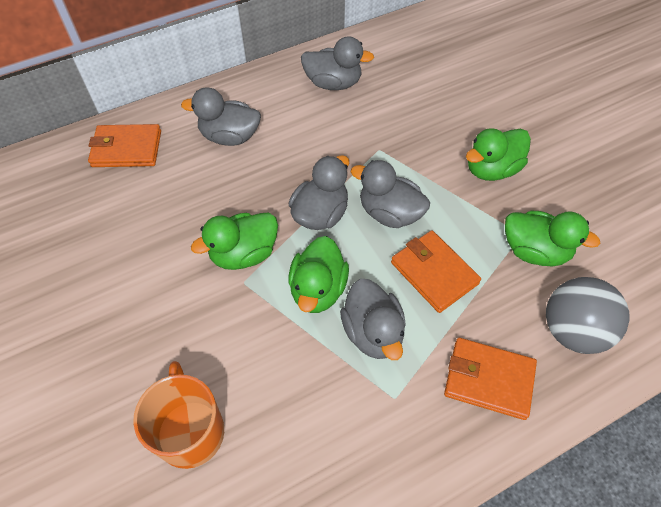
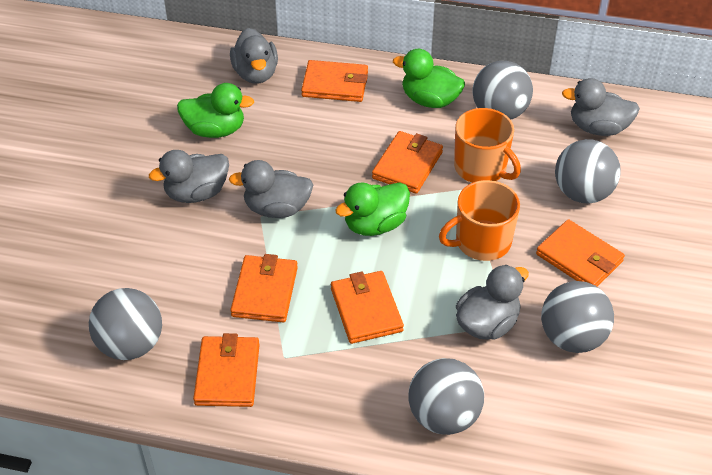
green duck: 4 -> 3
grey ball: 1 -> 5
orange mug: 1 -> 2
orange wallet: 3 -> 6

